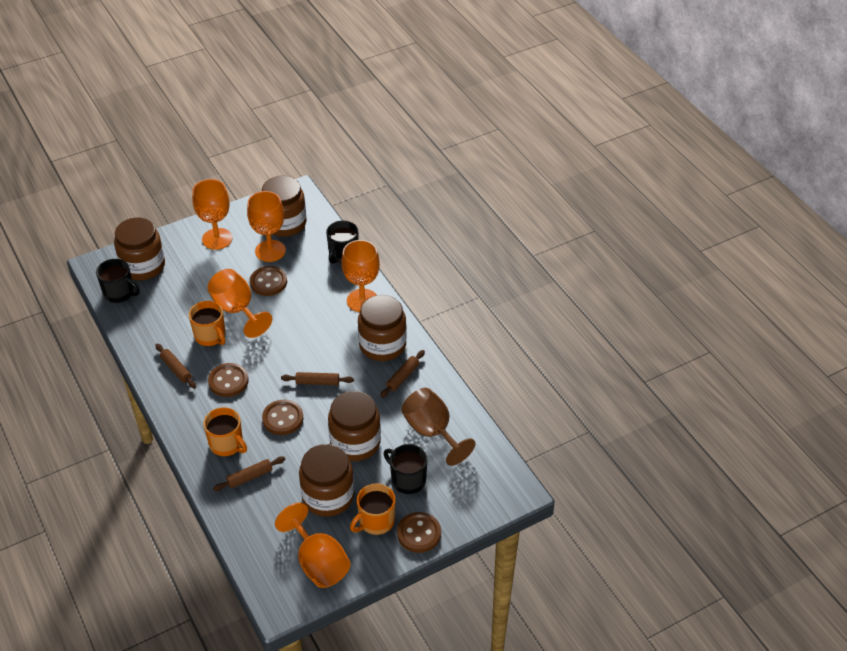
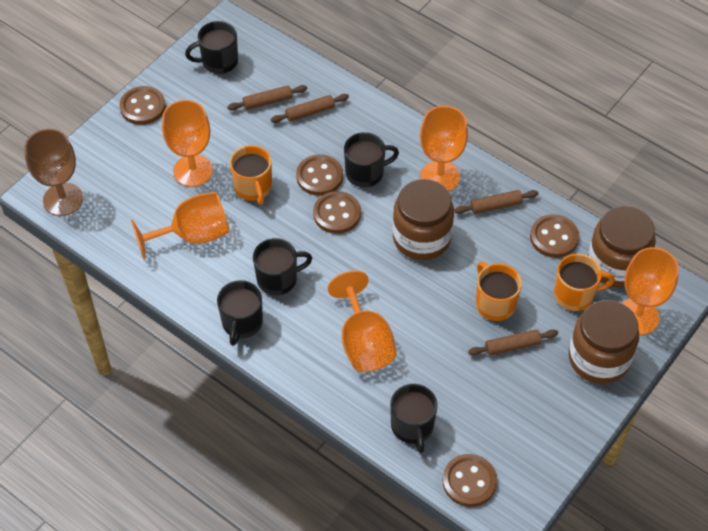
black mug: 3 -> 5
brown button: 4 -> 5
brown jar: 5 -> 3

